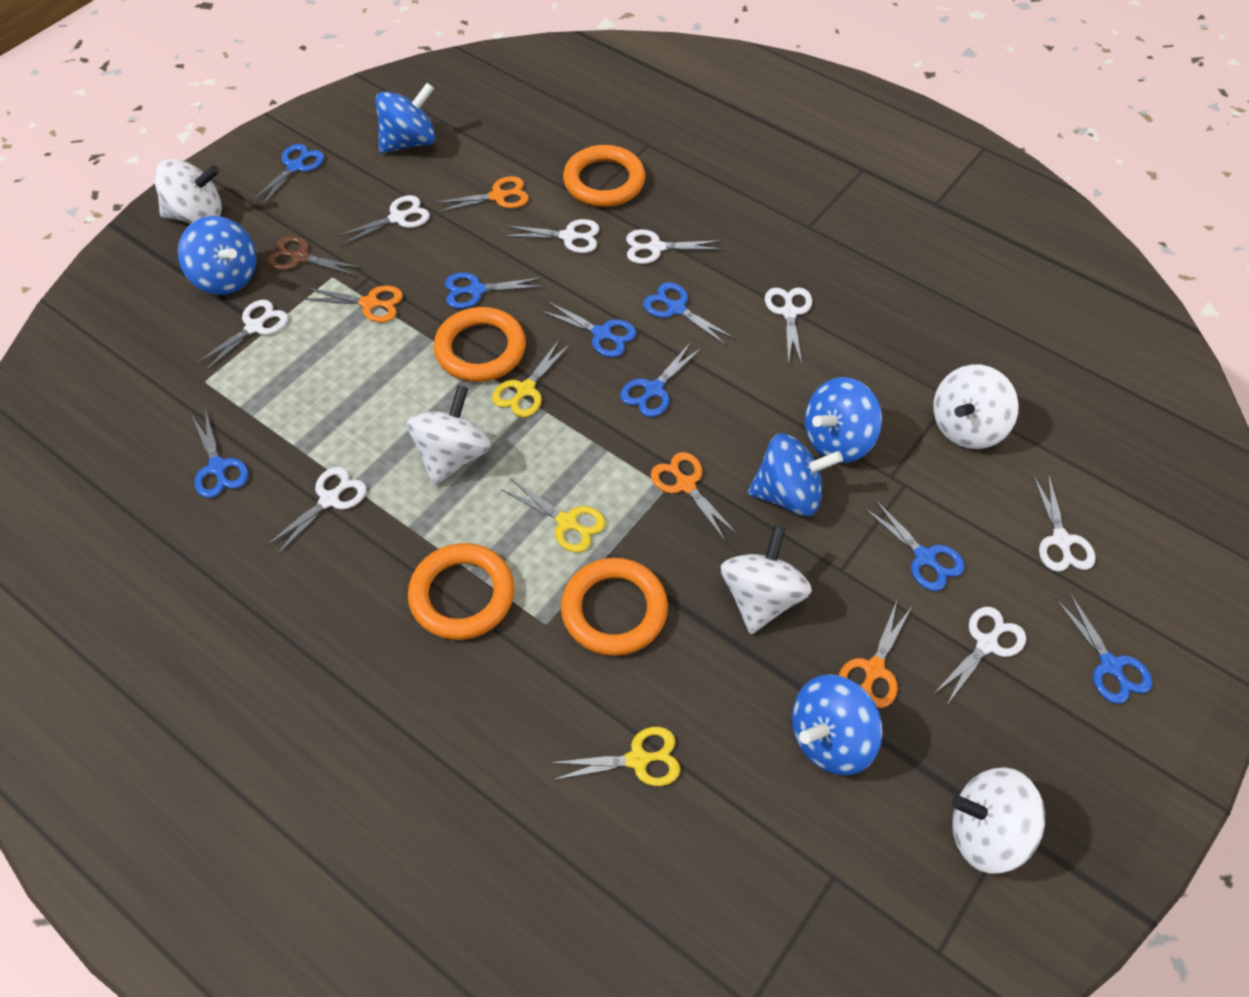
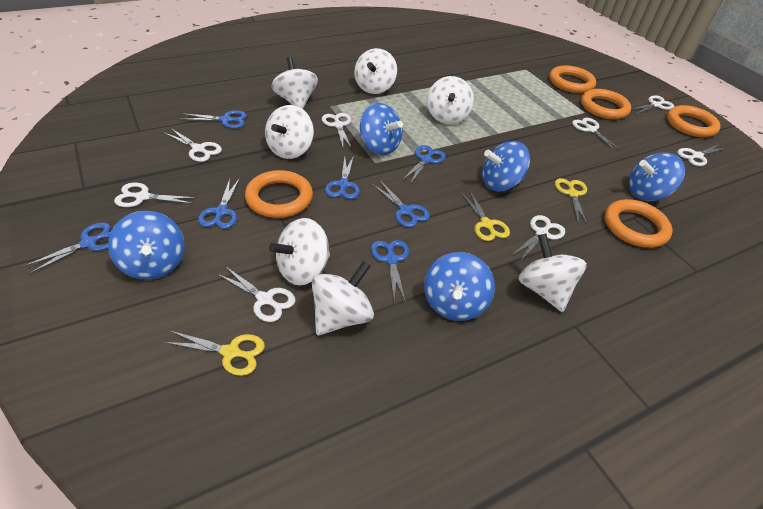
blue scissors: 8 -> 7
brown scissors: 1 -> 0
orange ring: 4 -> 5
orange scissors: 4 -> 0
white spinning top: 5 -> 7

